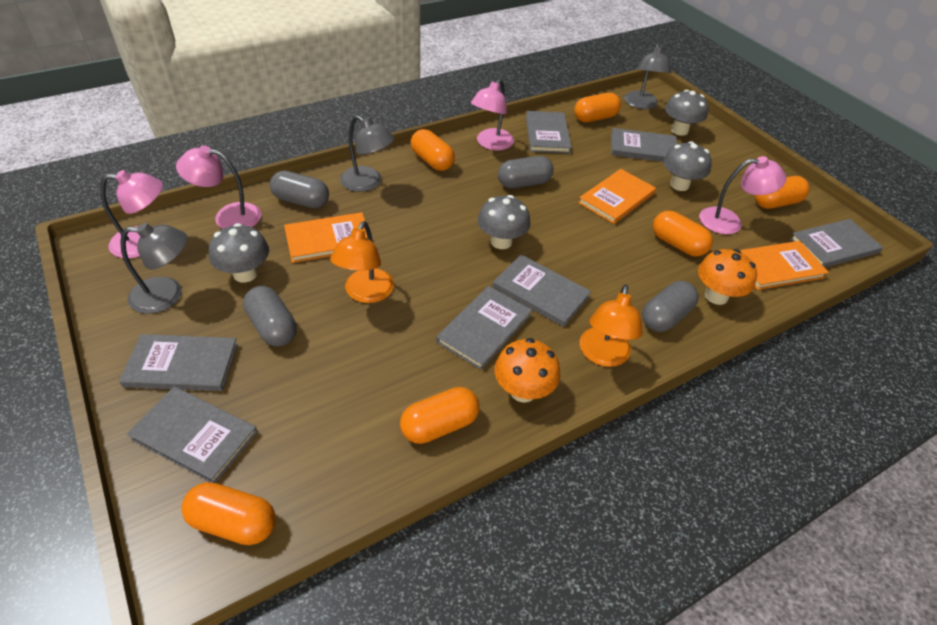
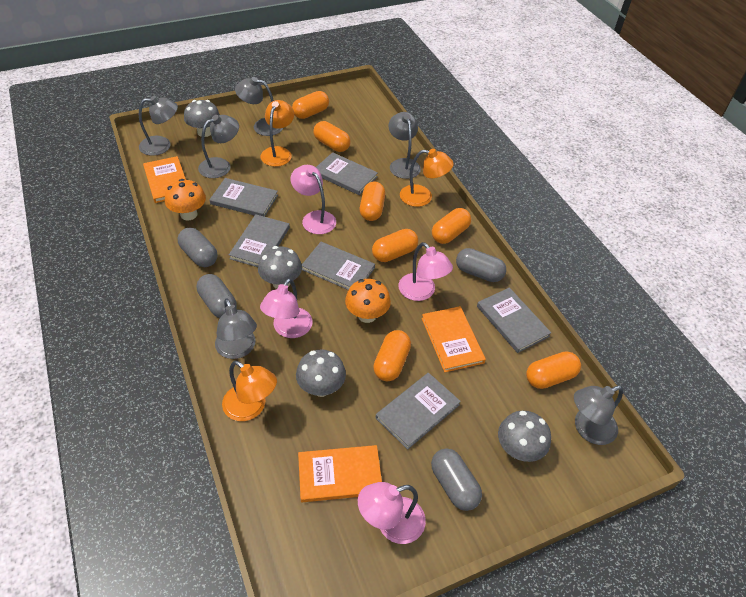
grey book: 7 -> 6
grey lamp: 3 -> 6
orange capsule: 6 -> 7
orange lamp: 2 -> 3

